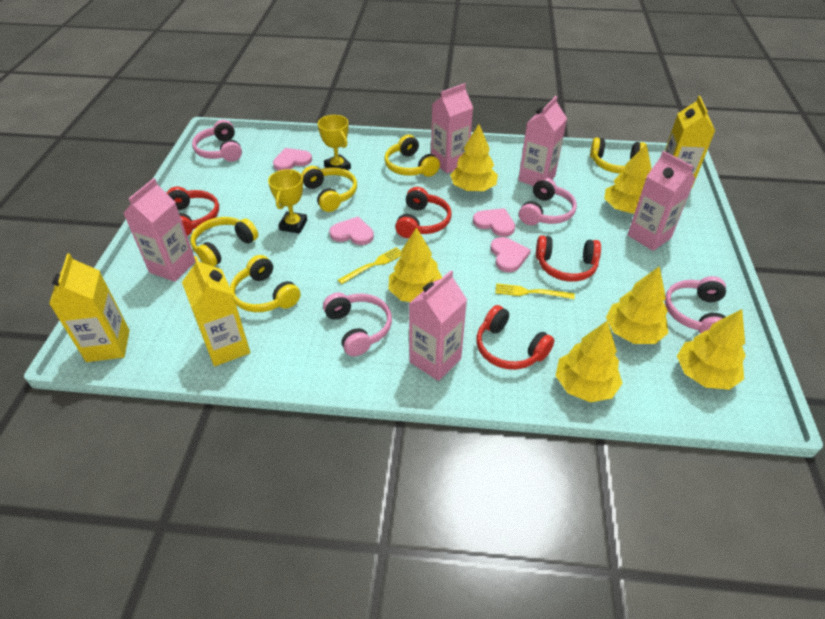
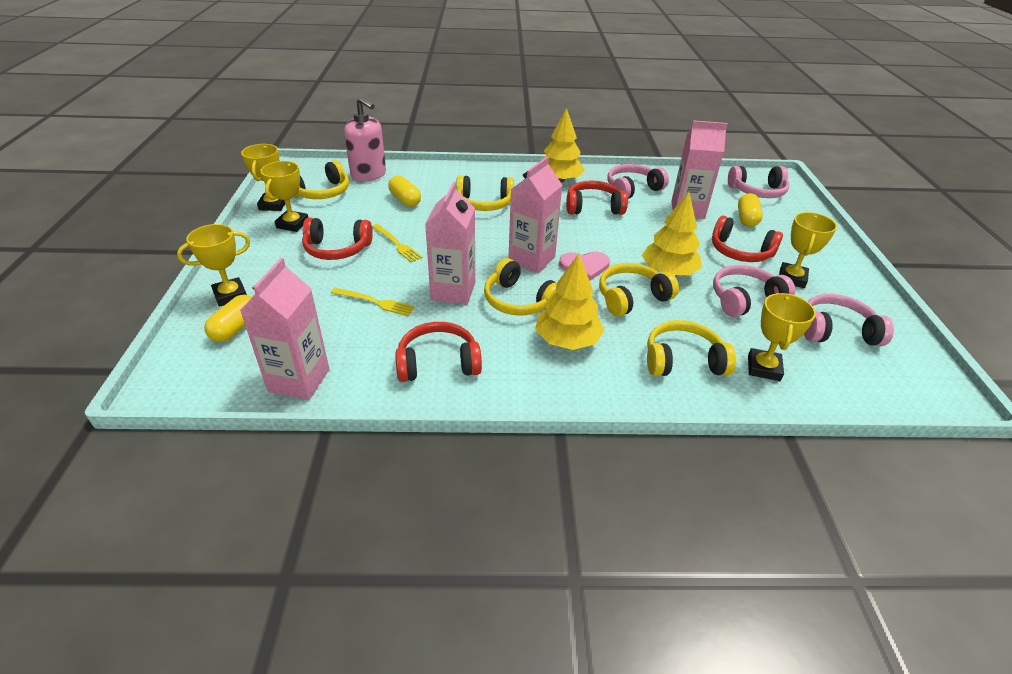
pink carton: 5 -> 4
pink heart: 4 -> 1
pink soap dispenser: 0 -> 1
yellow capsule: 0 -> 3
yellow carton: 3 -> 0
yellow tree: 6 -> 3
yellow trophy: 2 -> 5

